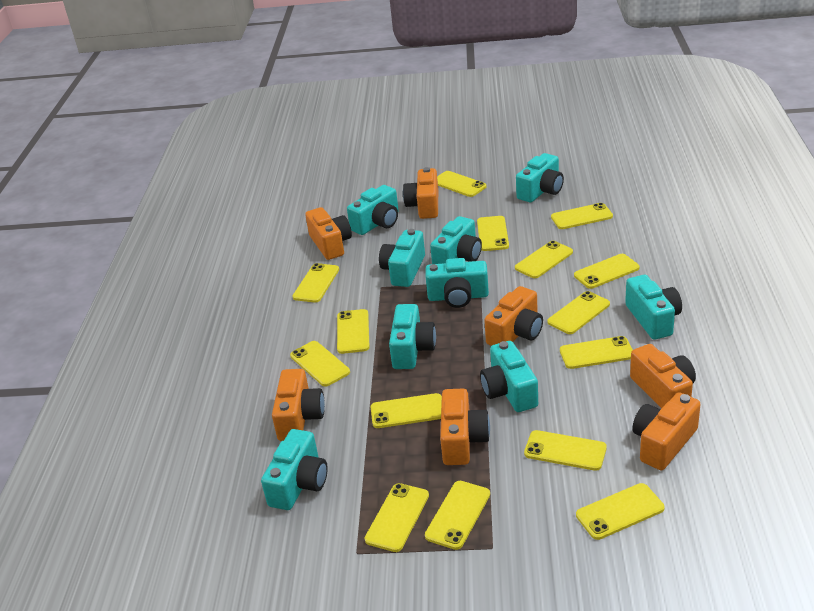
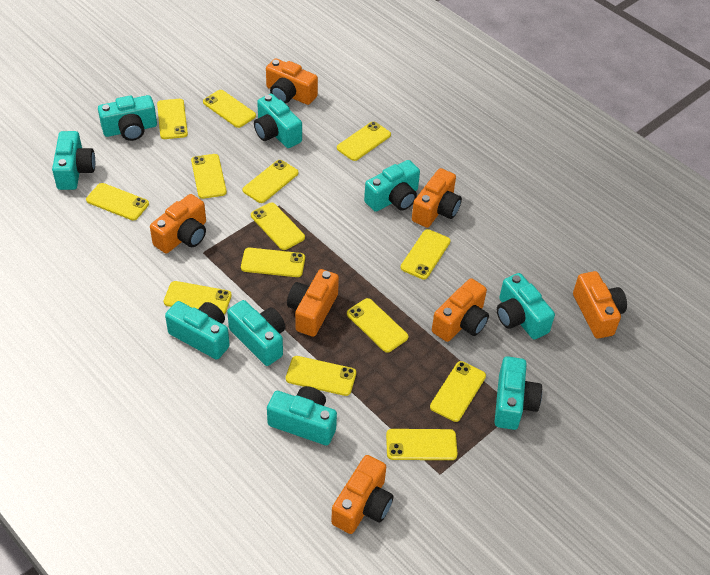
yellow phone: 15 -> 14

